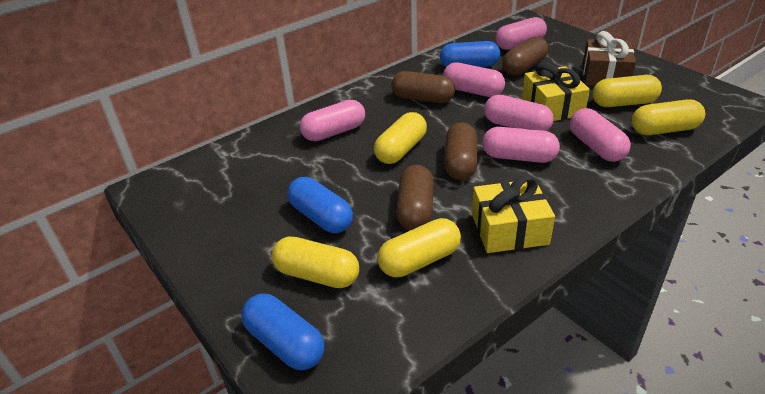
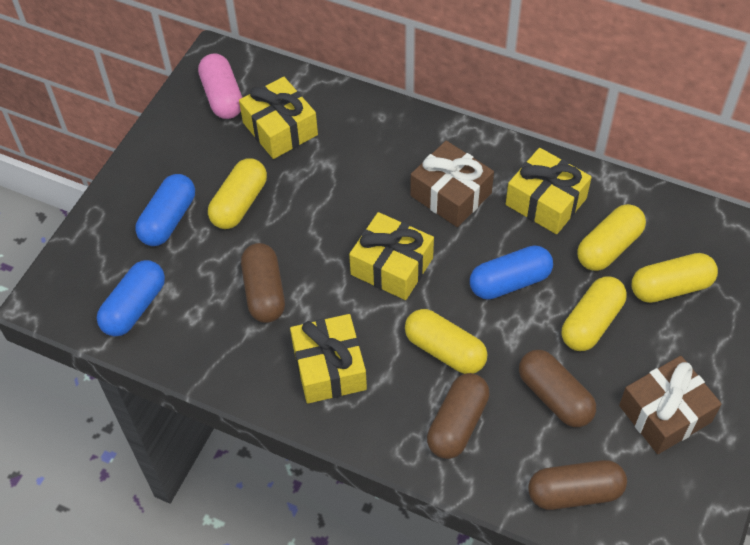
brown gift: 1 -> 2
pink capsule: 6 -> 1
yellow gift: 2 -> 4

